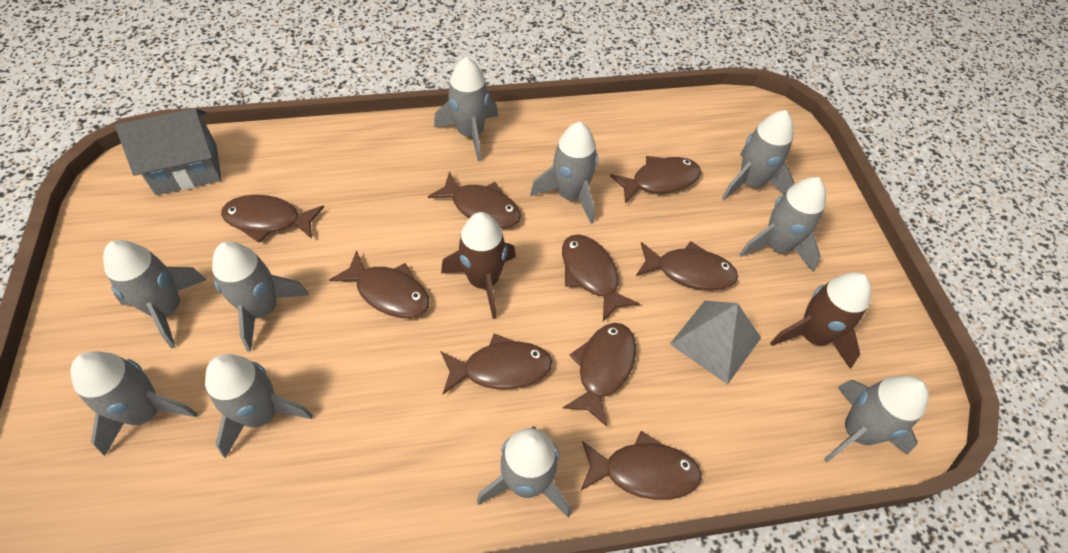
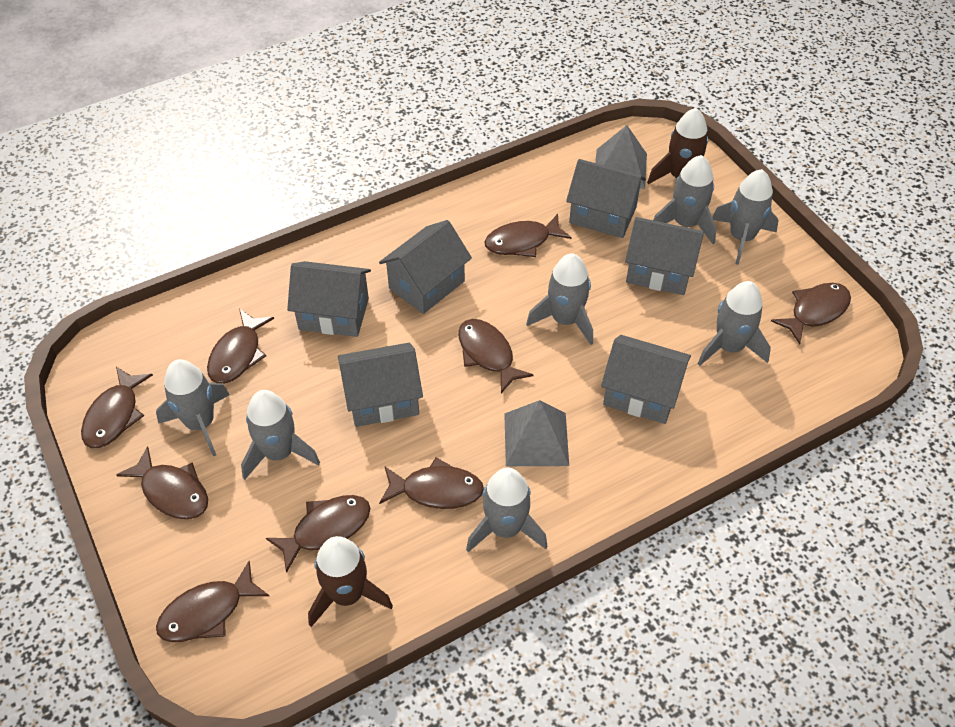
grey house: 1 -> 6
grey pyramid: 1 -> 2
grey rocket: 10 -> 7

